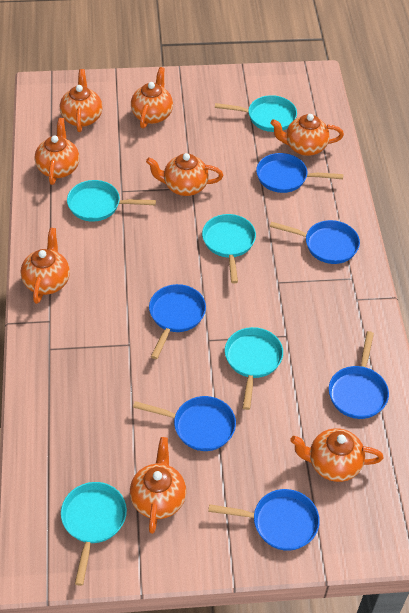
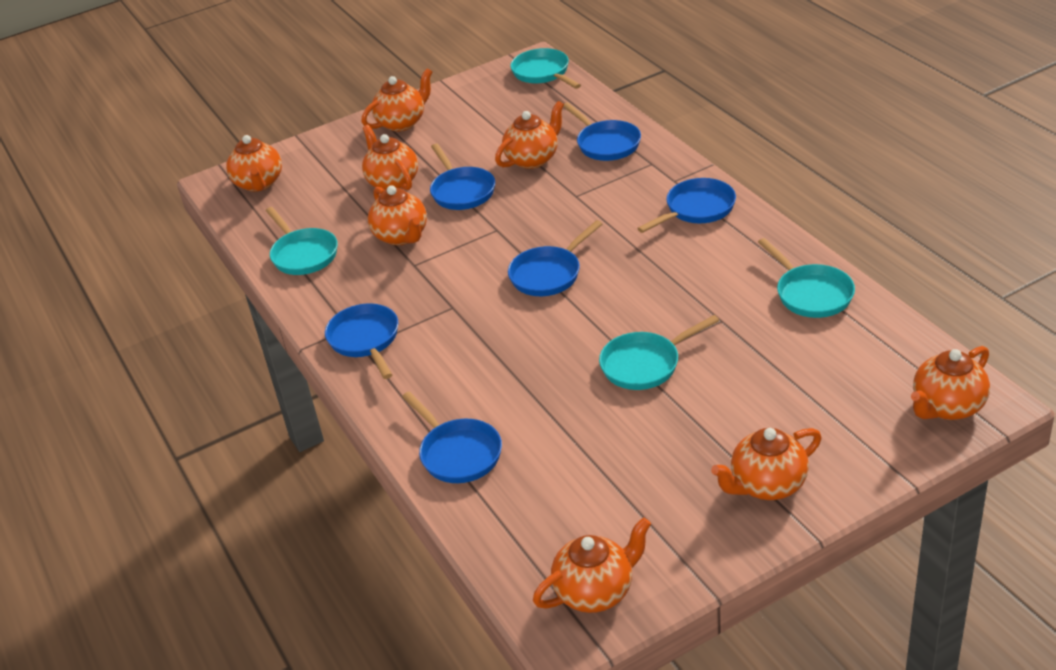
turquoise pan: 5 -> 4

